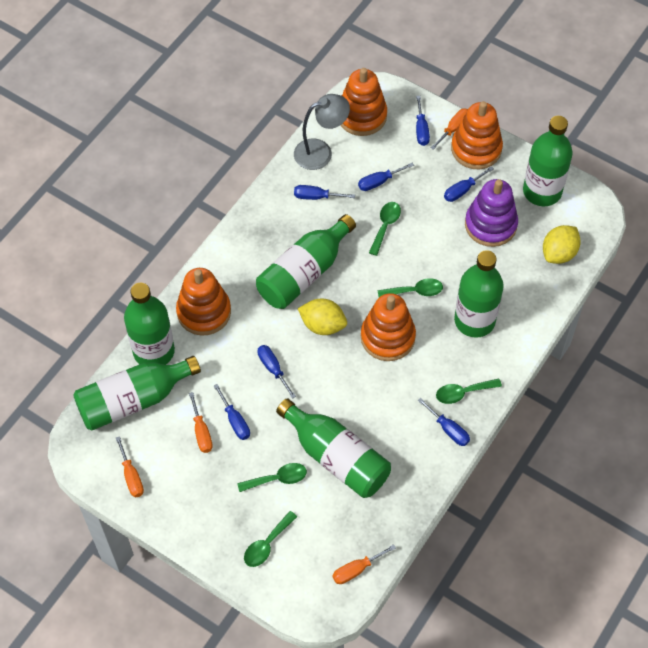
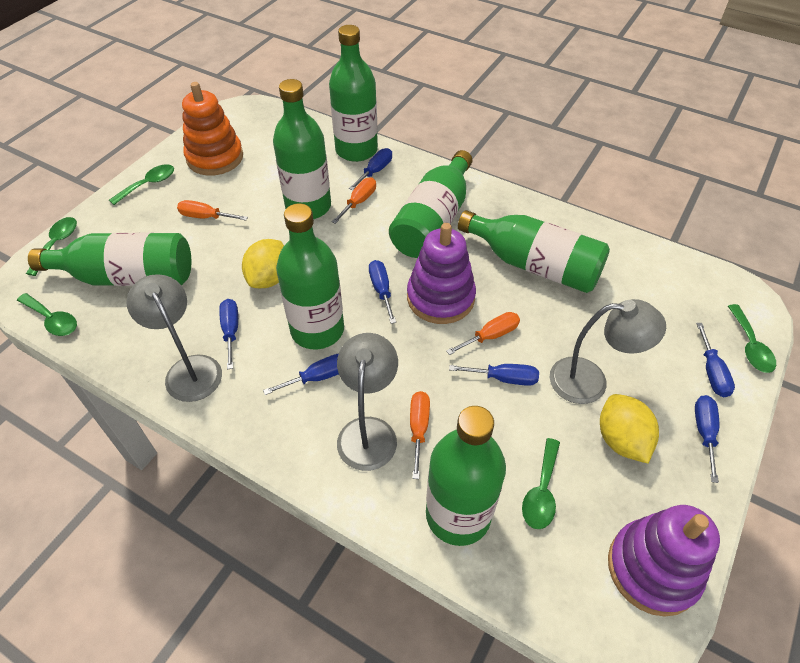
green bottle: 6 -> 7
grey lamp: 1 -> 3
orange stacking toy: 4 -> 1
purple stacking toy: 1 -> 2

